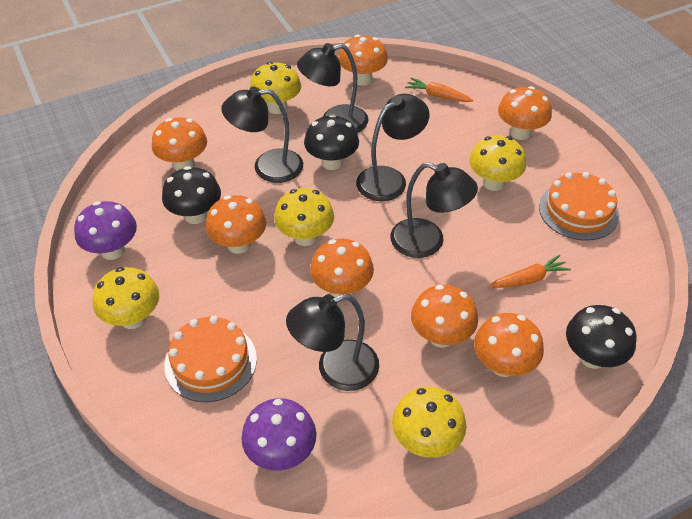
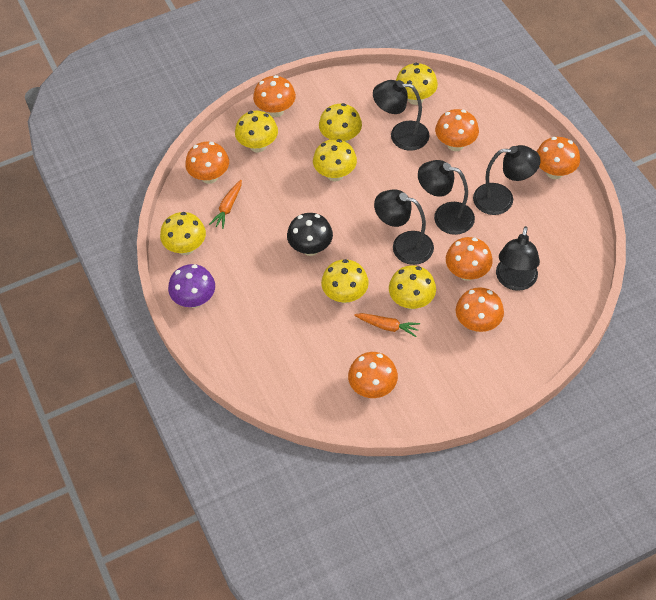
black mushroom: 3 -> 1
orange cake: 2 -> 0
purple mushroom: 2 -> 1
yellow mushroom: 5 -> 7

